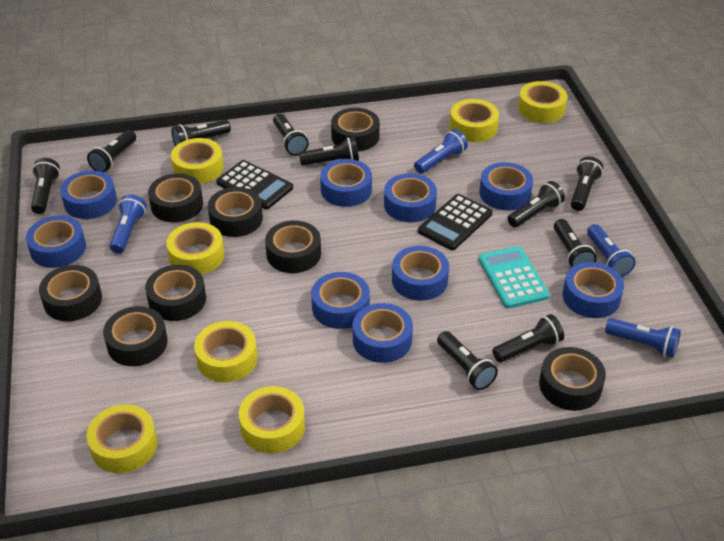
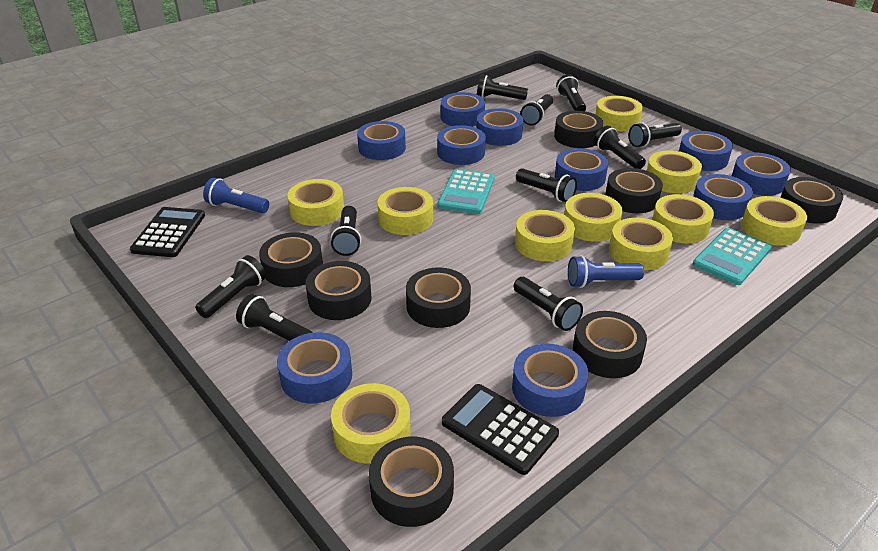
blue flashlight: 4 -> 2
blue tape: 9 -> 10
turquoise calculator: 1 -> 2
yellow tape: 7 -> 10

